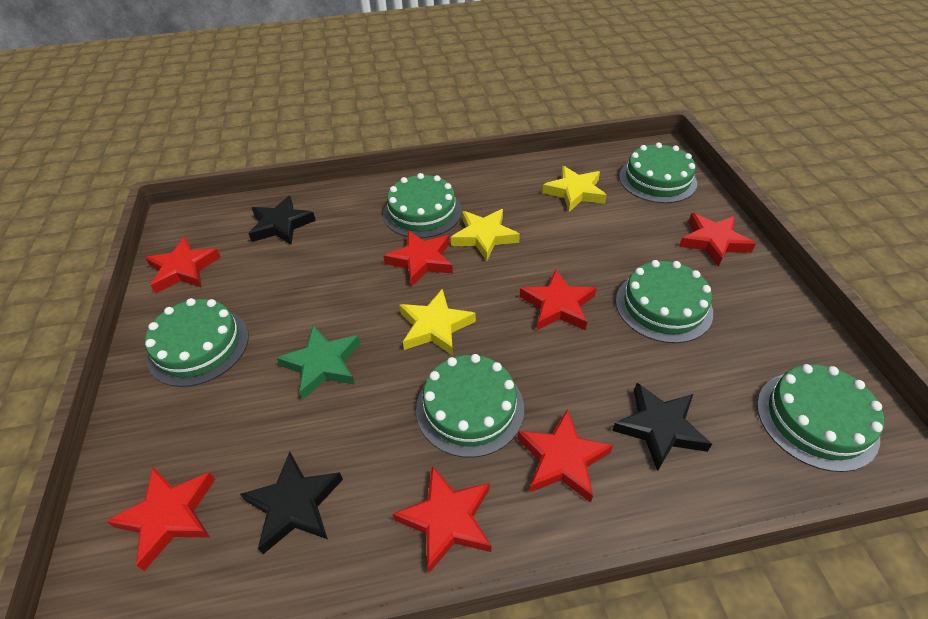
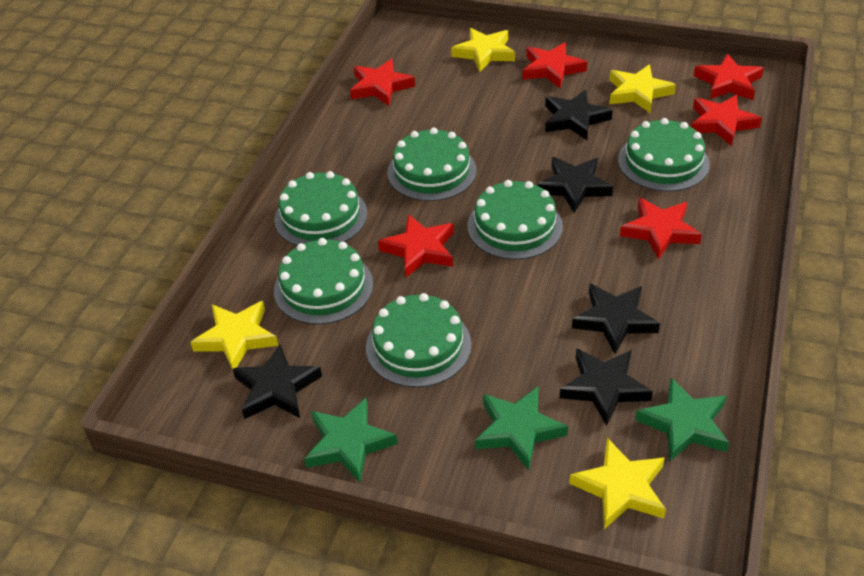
black star: 3 -> 5
green star: 1 -> 3
red star: 7 -> 6
yellow star: 3 -> 4

